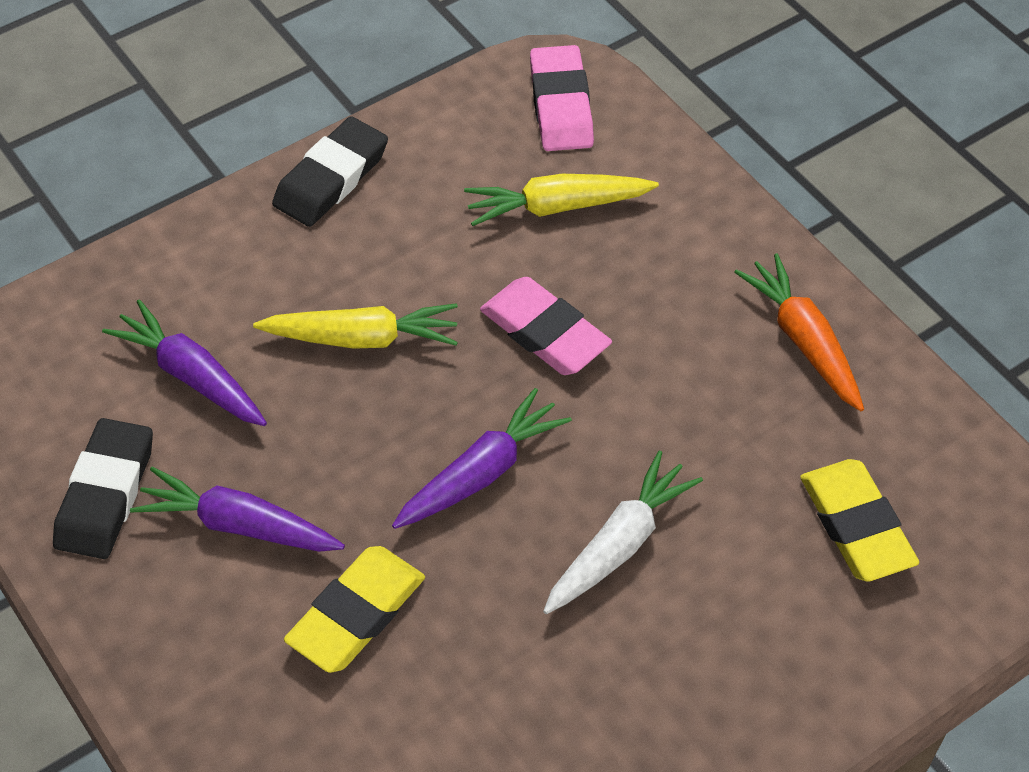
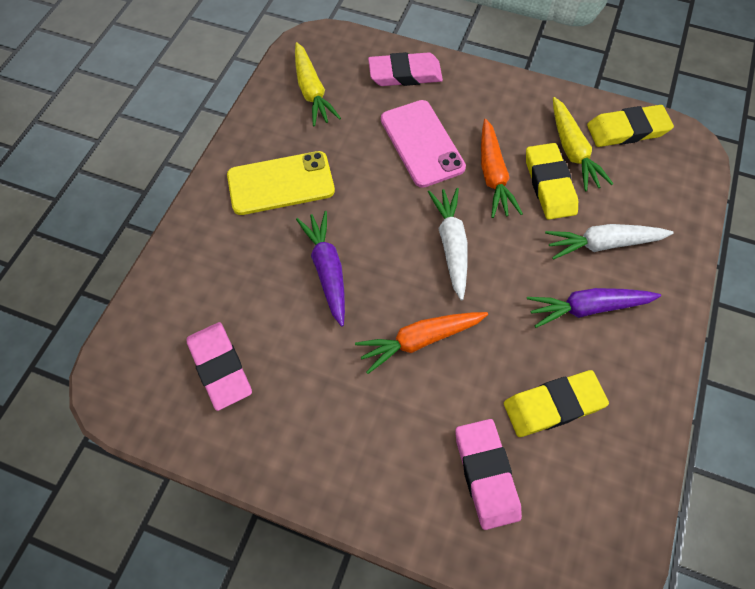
black eraser: 2 -> 0
orange carrot: 1 -> 2
pink eraser: 2 -> 3
pink phone: 0 -> 1
purple carrot: 3 -> 2
white carrot: 1 -> 2
yellow eraser: 2 -> 3
yellow phone: 0 -> 1

